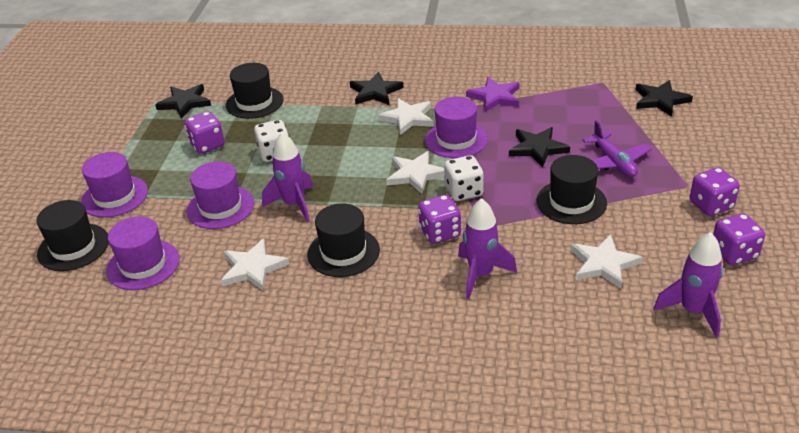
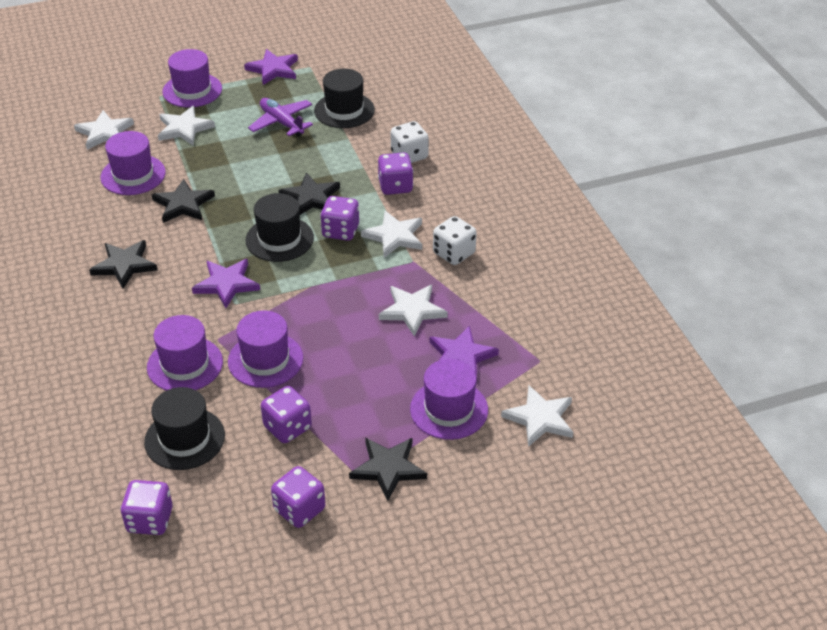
black hat: 4 -> 3
purple dice: 4 -> 5
purple hat: 4 -> 5
purple rocket: 3 -> 0
purple star: 1 -> 3
white star: 4 -> 5

